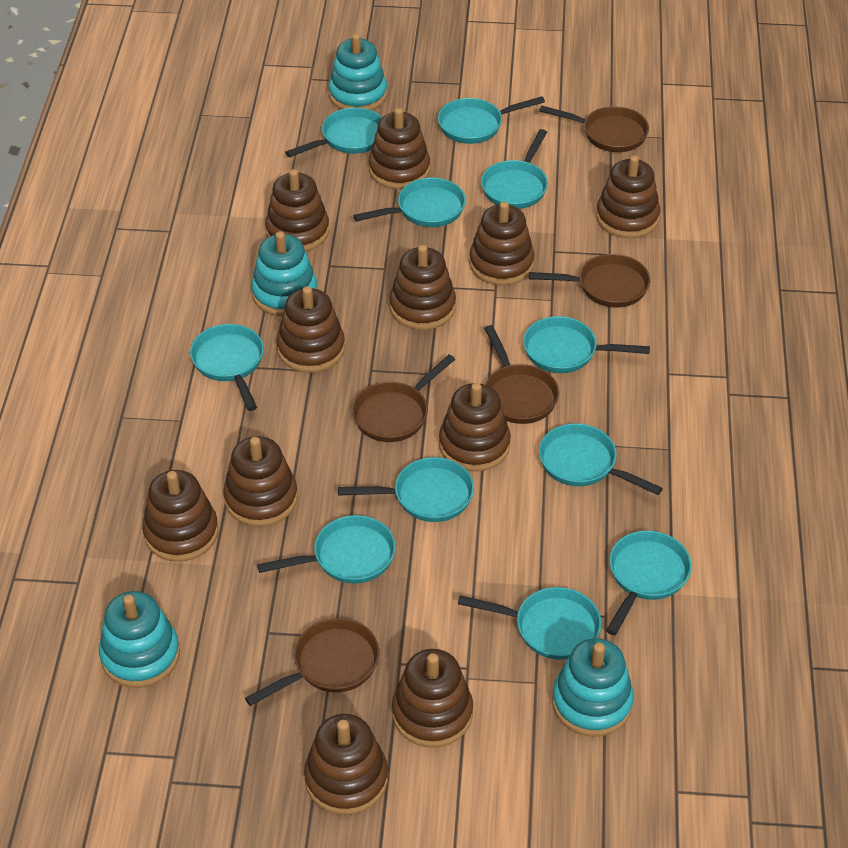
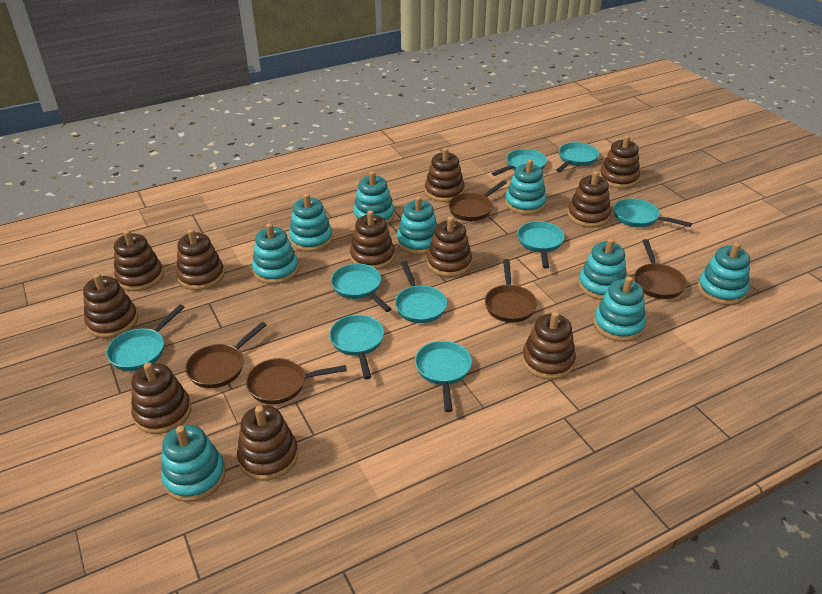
turquoise pan: 11 -> 9
turquoise stacking toy: 4 -> 9

